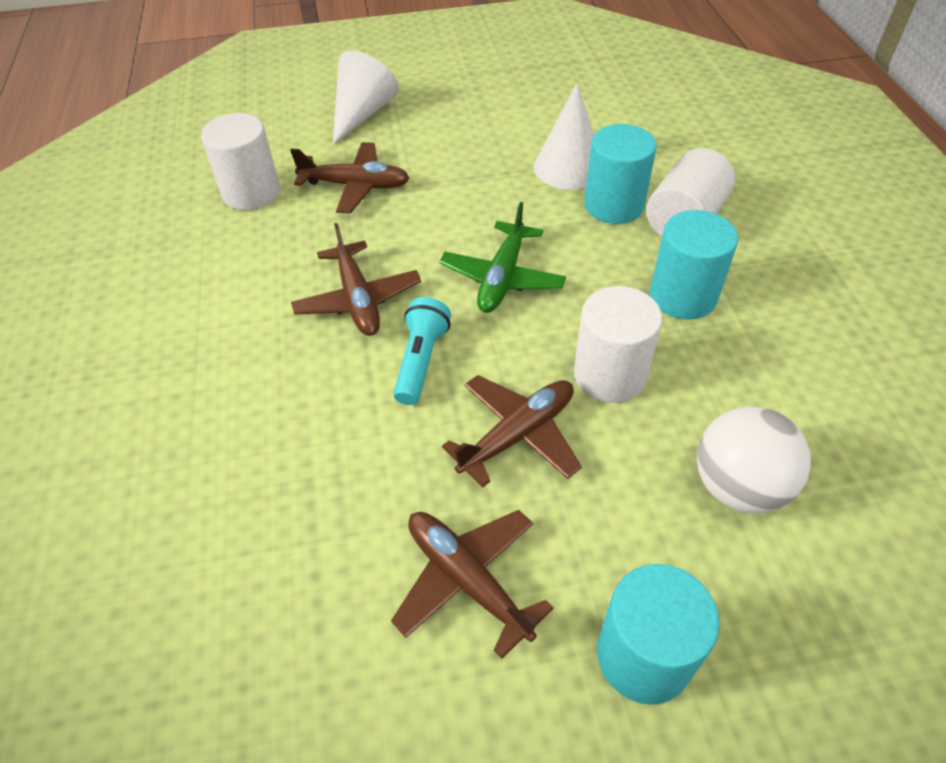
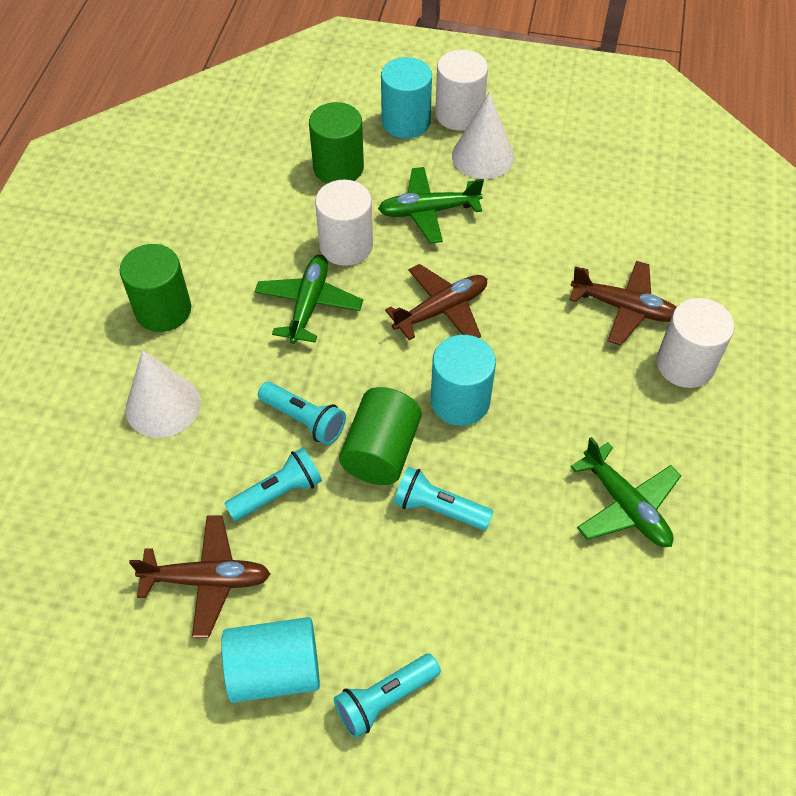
brown plane: 4 -> 3
green cylinder: 0 -> 3
green plane: 1 -> 3
turquoise flashlight: 1 -> 4
white ball: 1 -> 0

